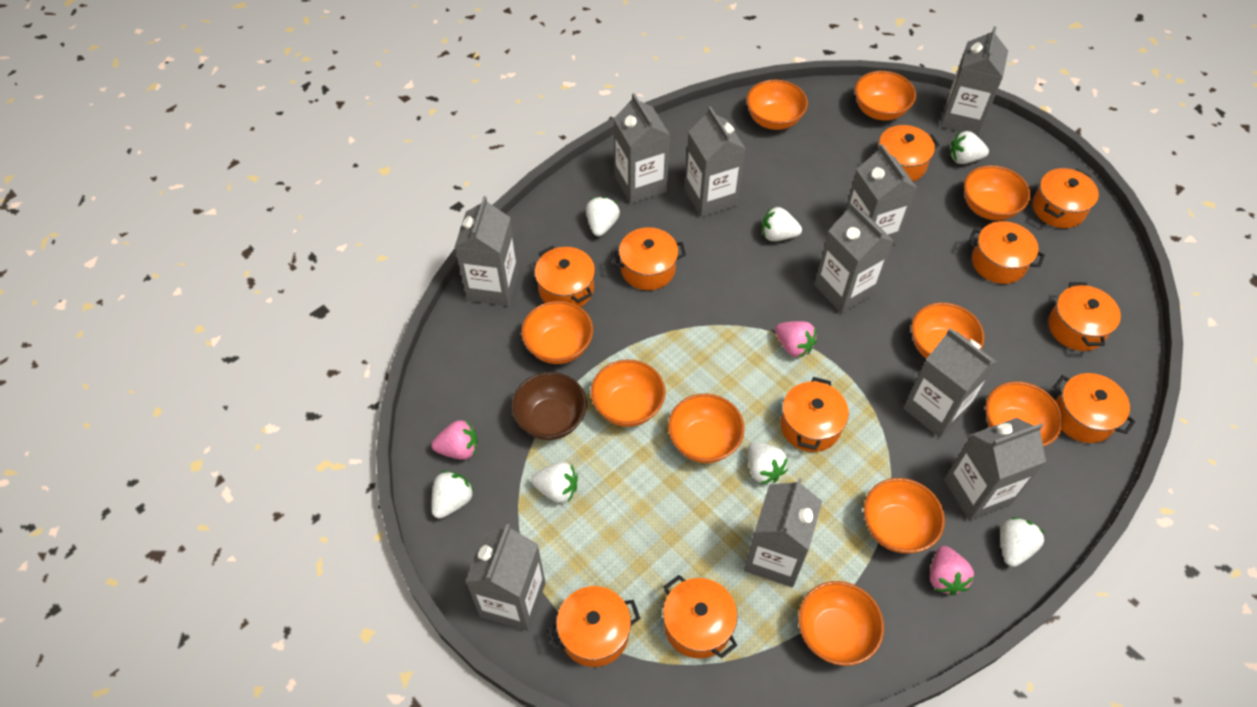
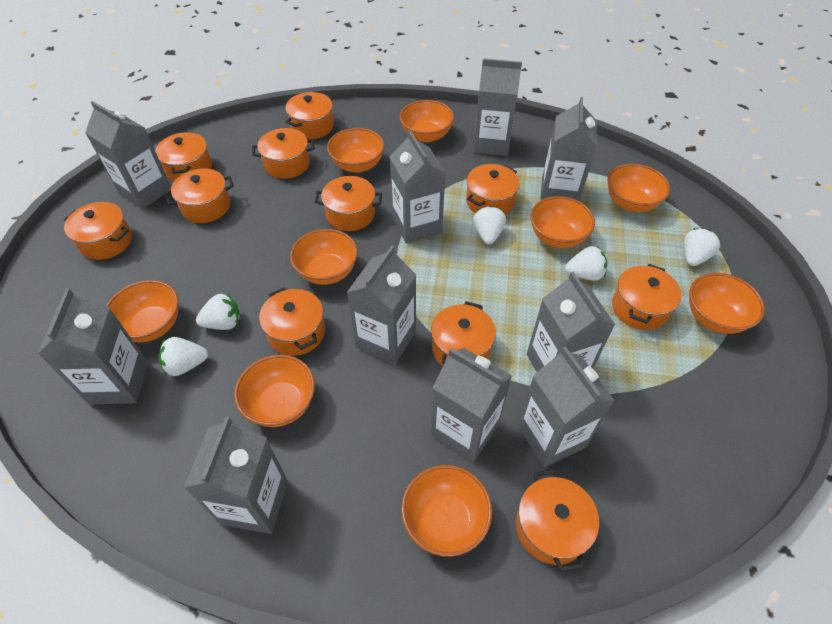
brown bowl: 1 -> 0
orange bowl: 10 -> 9
orange pot: 10 -> 11
pink strawberry: 3 -> 0
white strawberry: 7 -> 5

